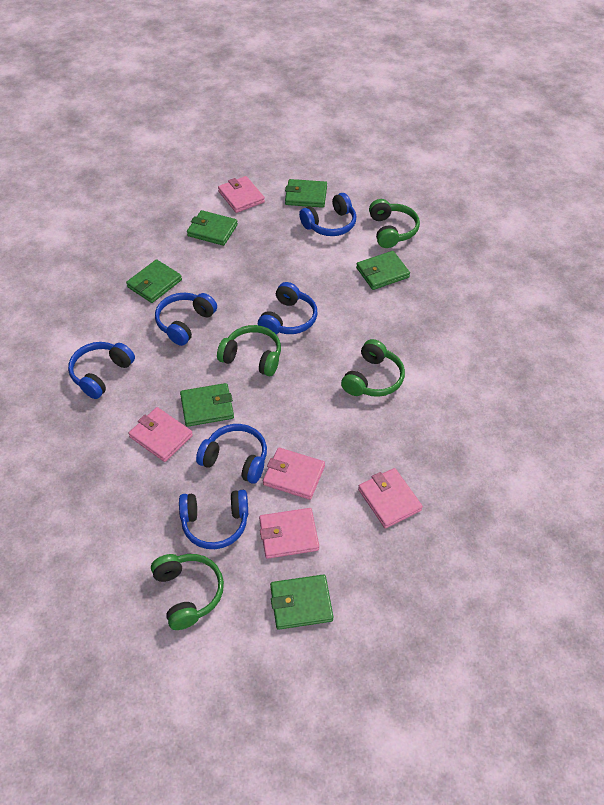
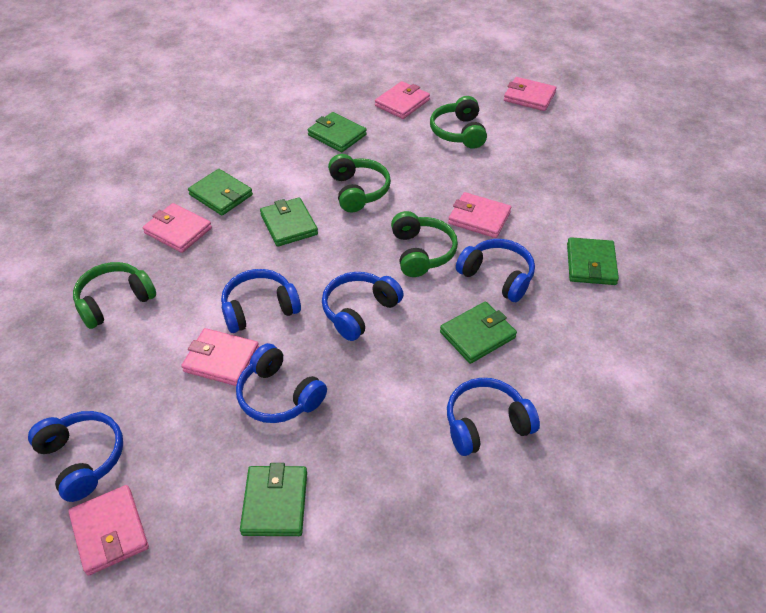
pink wallet: 5 -> 6

